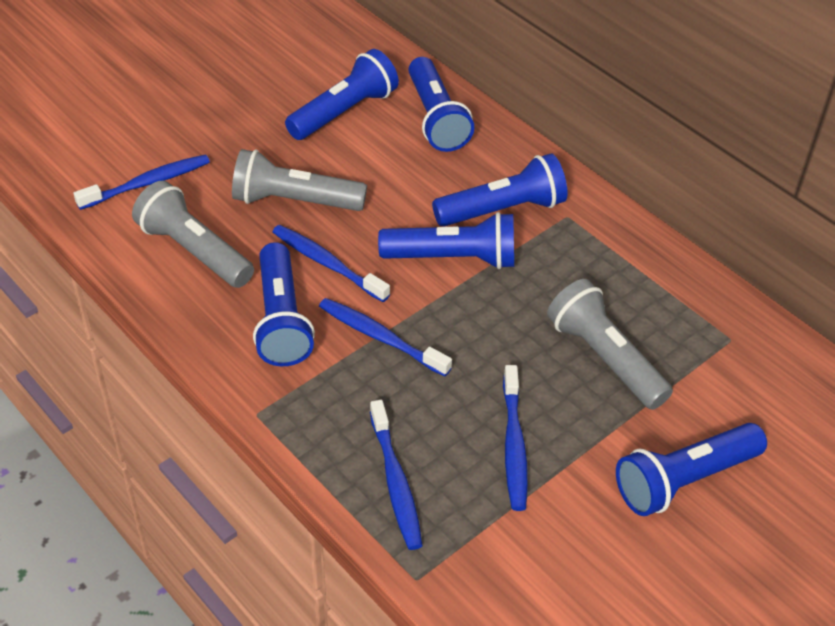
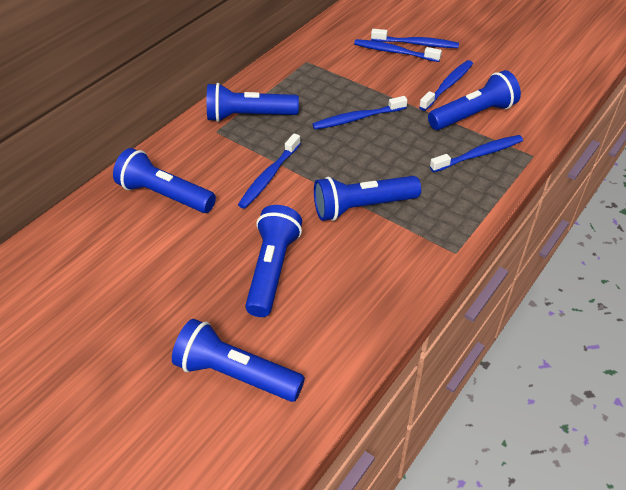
blue toothbrush: 5 -> 6
grey flashlight: 3 -> 0

